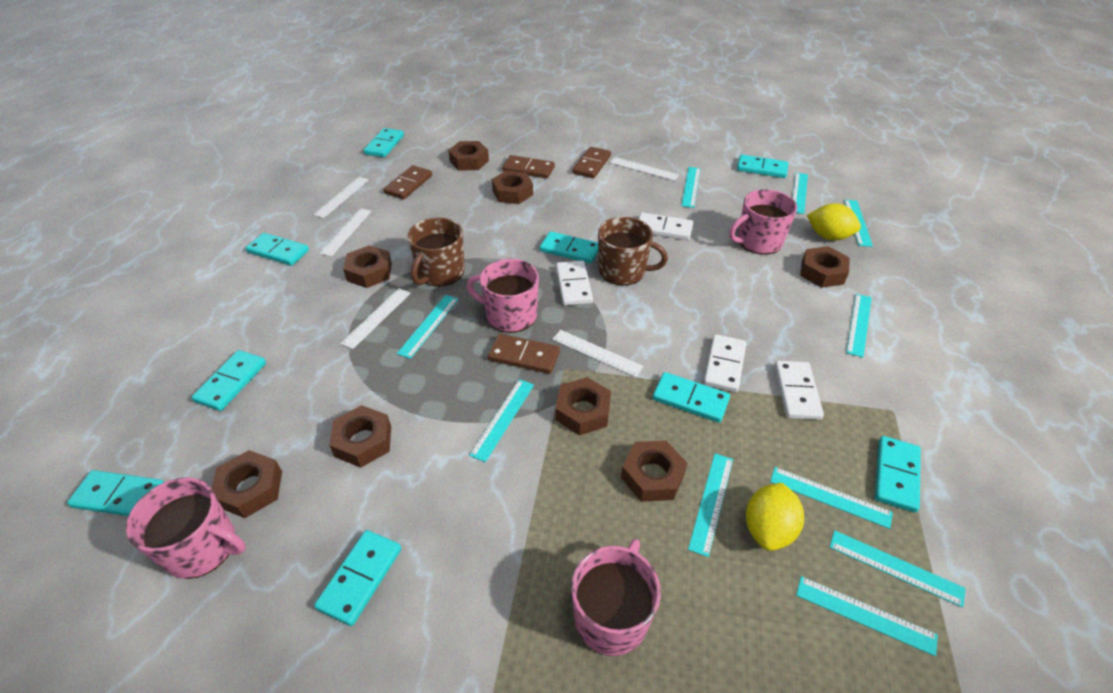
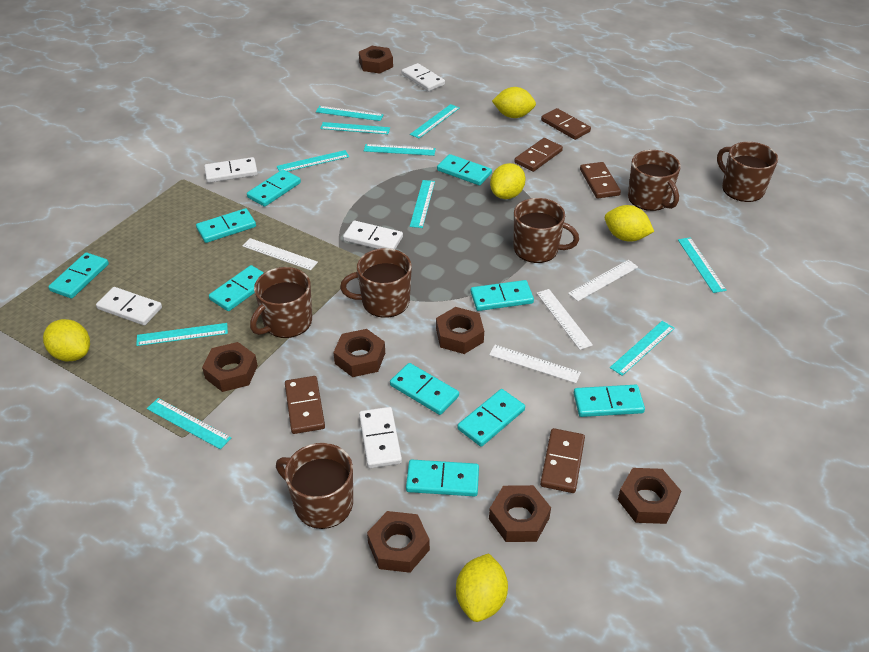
brown domino: 4 -> 5
brown mug: 2 -> 6
brown nut: 8 -> 7
pink mug: 4 -> 0
turquoise domino: 9 -> 10
white domino: 4 -> 5
white ruler: 5 -> 4
yellow lemon: 2 -> 5

